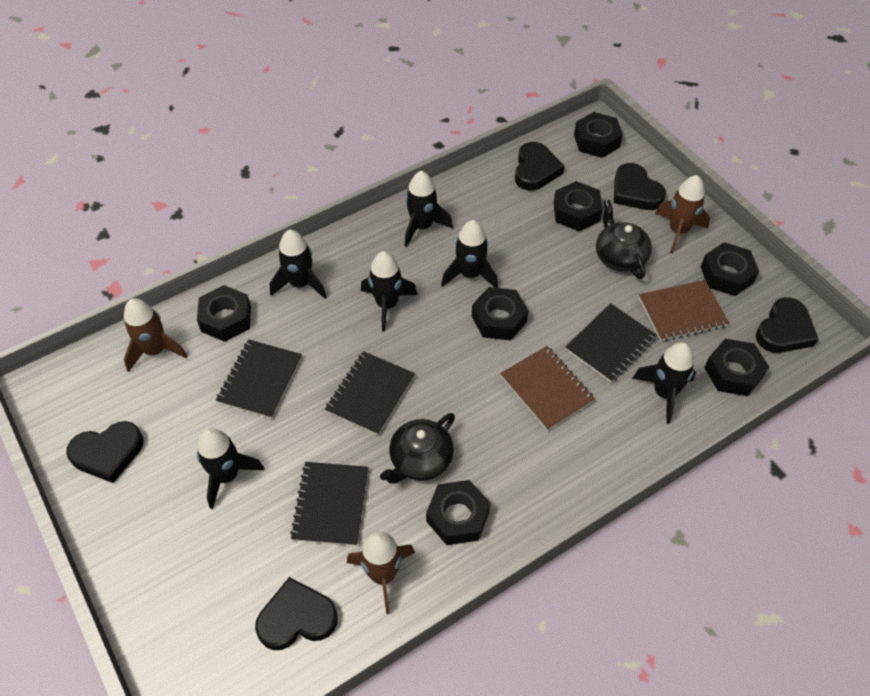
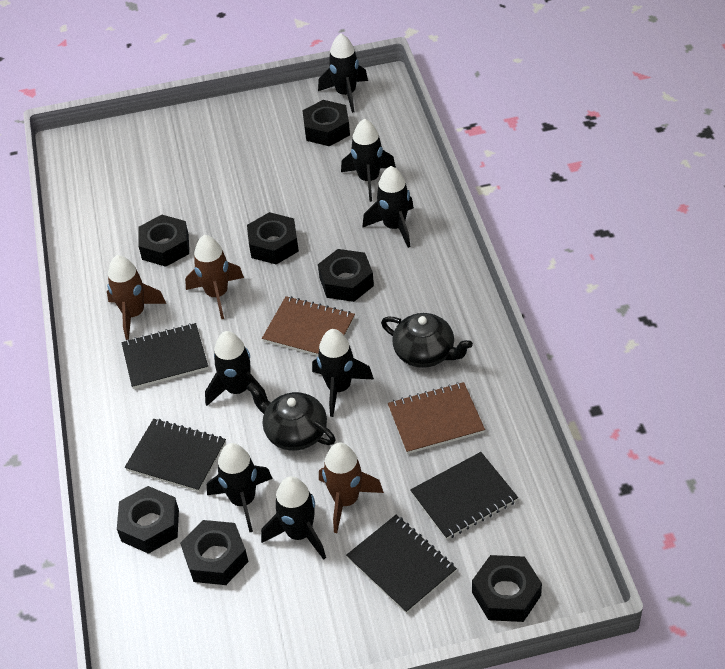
black heart: 5 -> 0
black rocket: 6 -> 7

